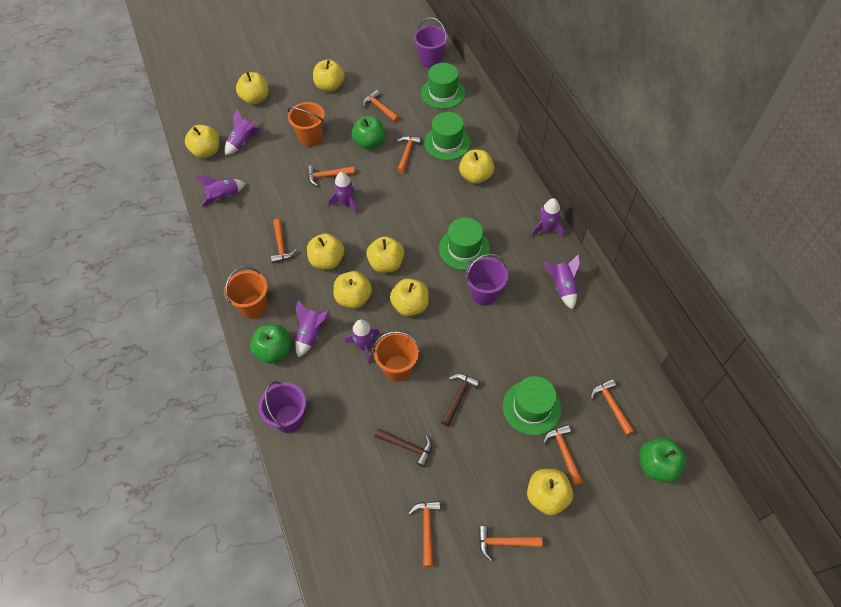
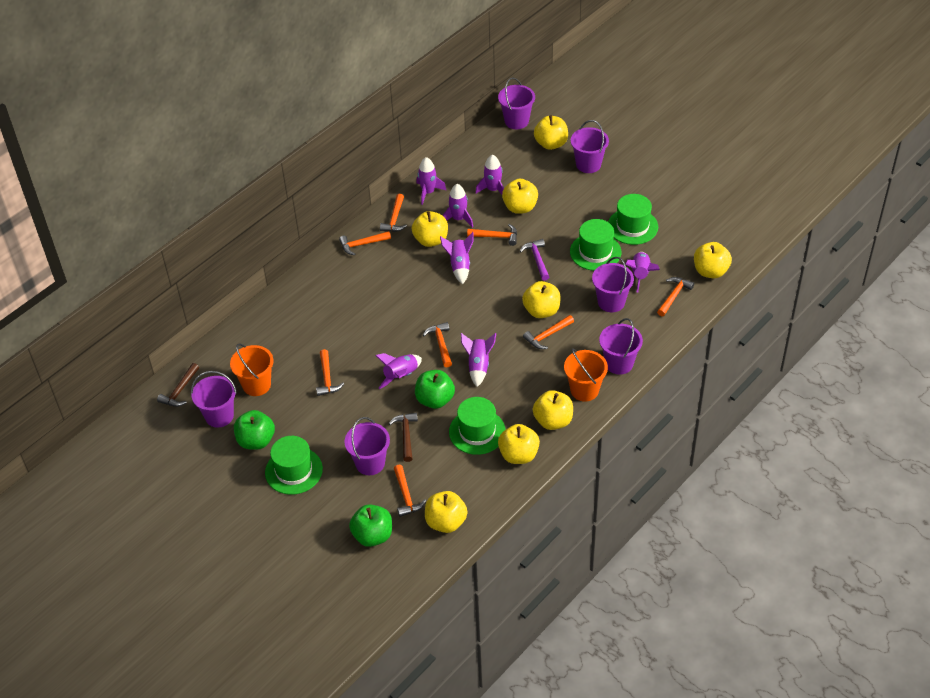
orange bucket: 3 -> 2
purple bucket: 3 -> 6
purple hammer: 0 -> 1
yellow apple: 9 -> 8

